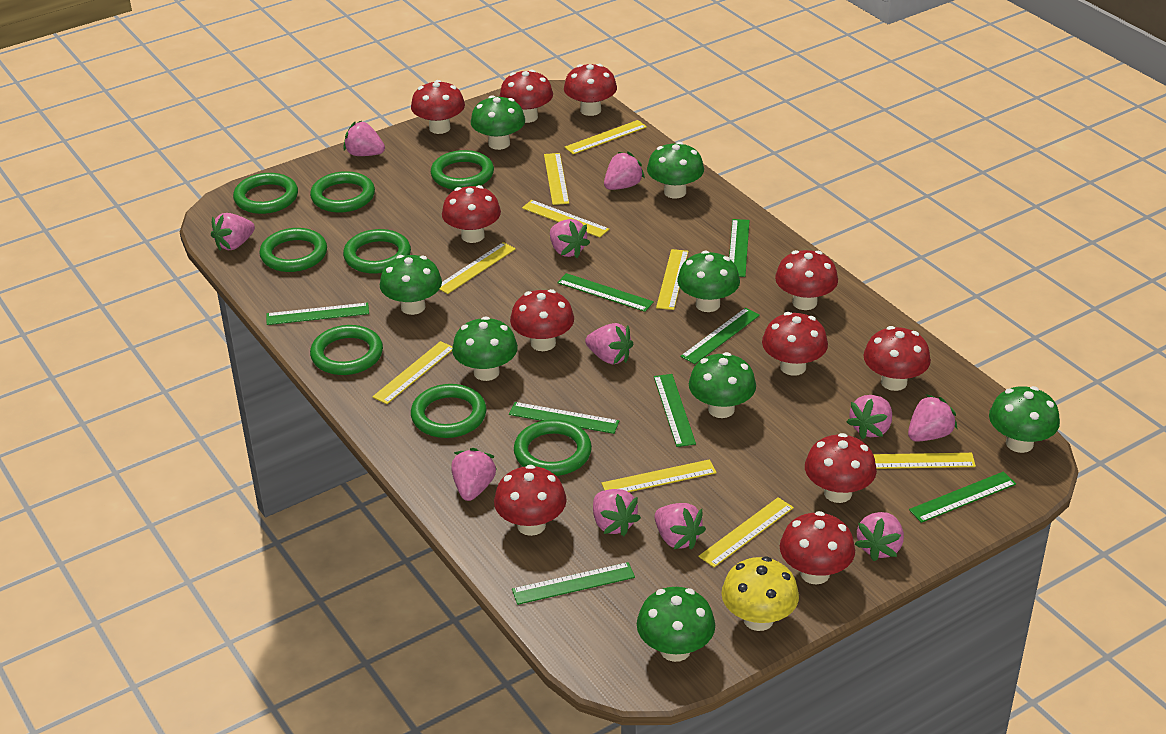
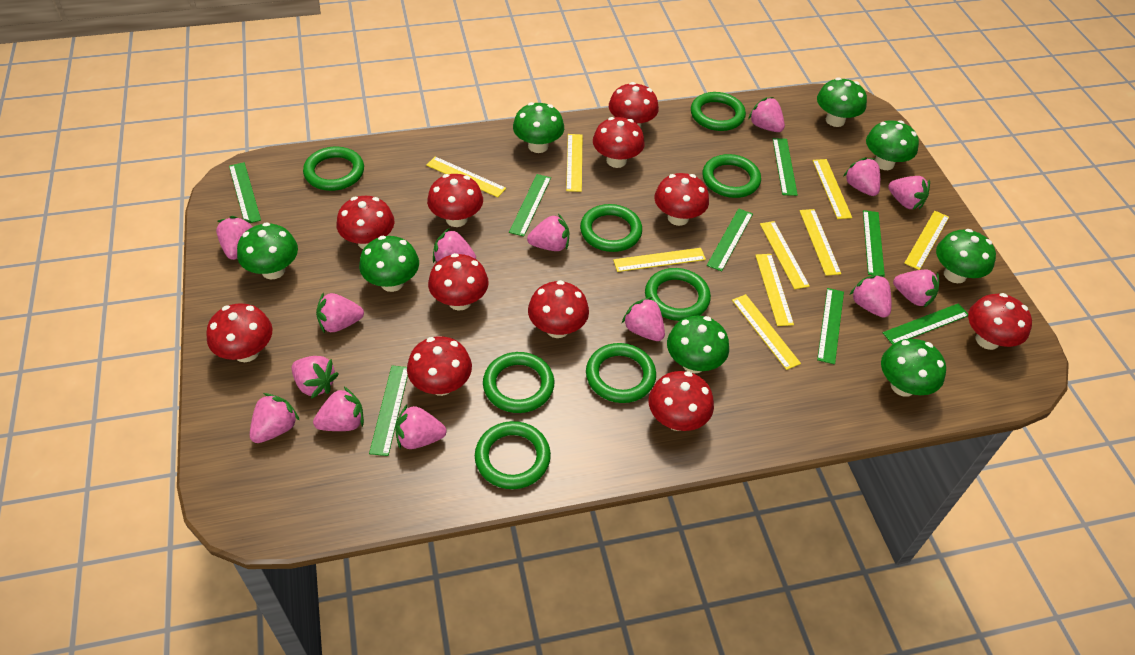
pink strawberry: 11 -> 14
yellow mushroom: 1 -> 0

